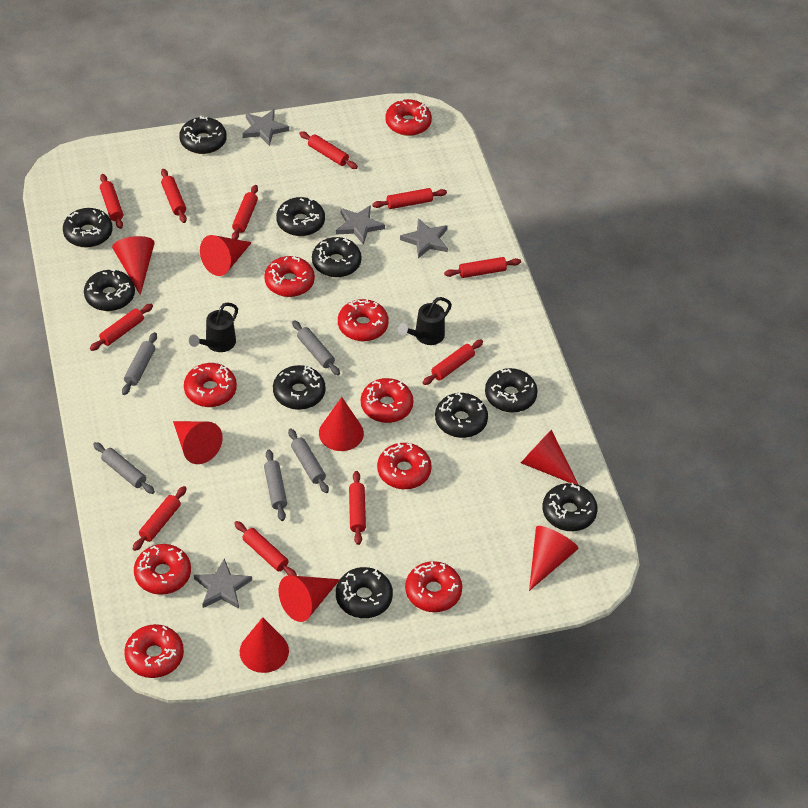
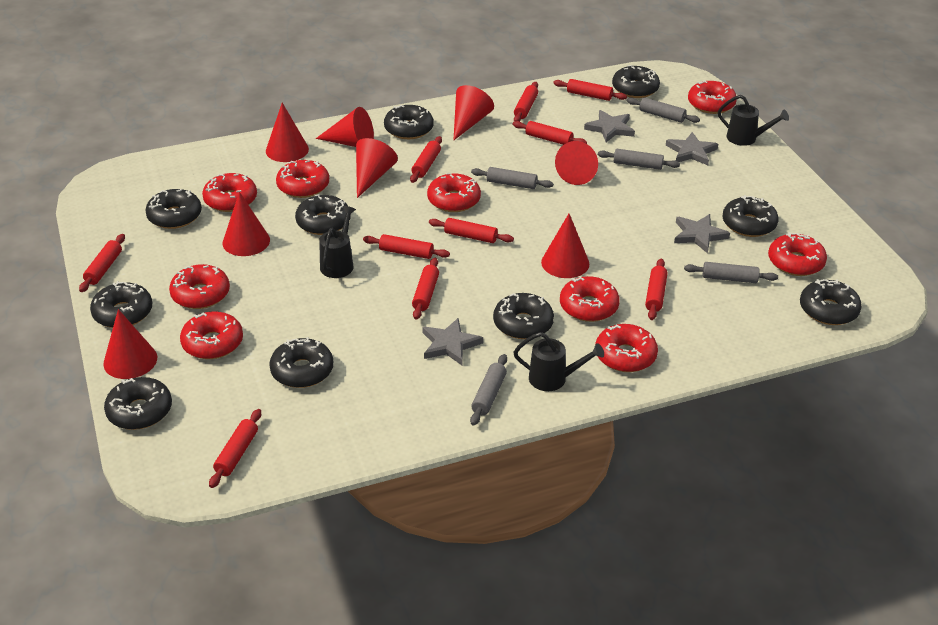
black watering can: 2 -> 3
red rolling pin: 11 -> 10

